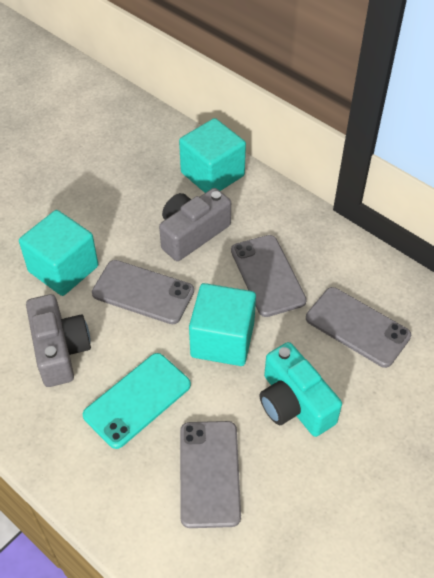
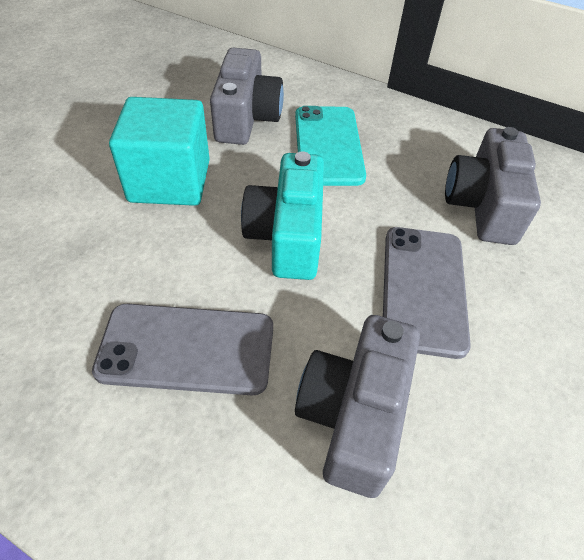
grey camera: 2 -> 3
grey phone: 4 -> 2
turquoise cube: 3 -> 1

